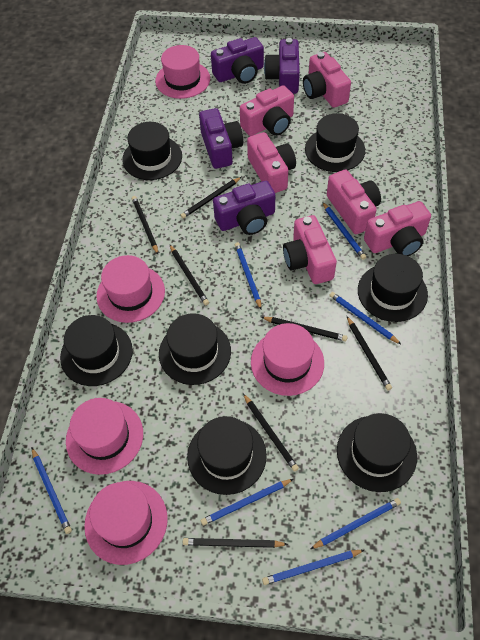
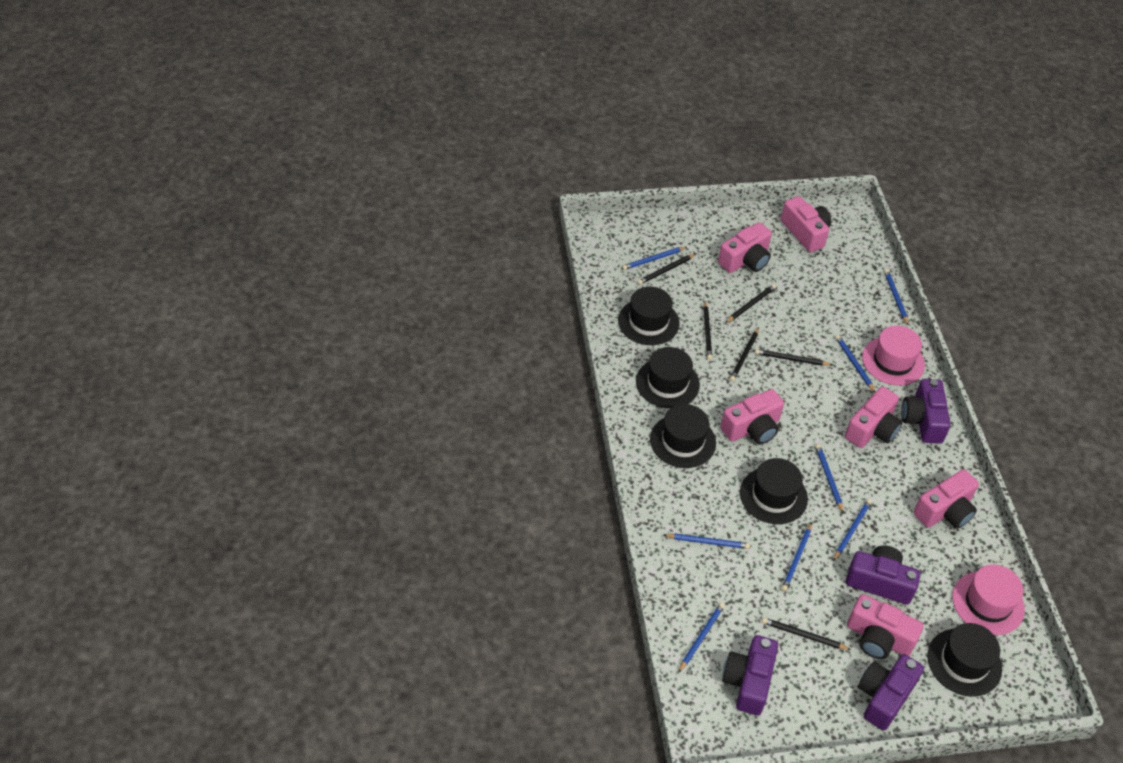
black hat: 7 -> 5
black pencil: 7 -> 6
blue pencil: 7 -> 8
pink hat: 5 -> 2

